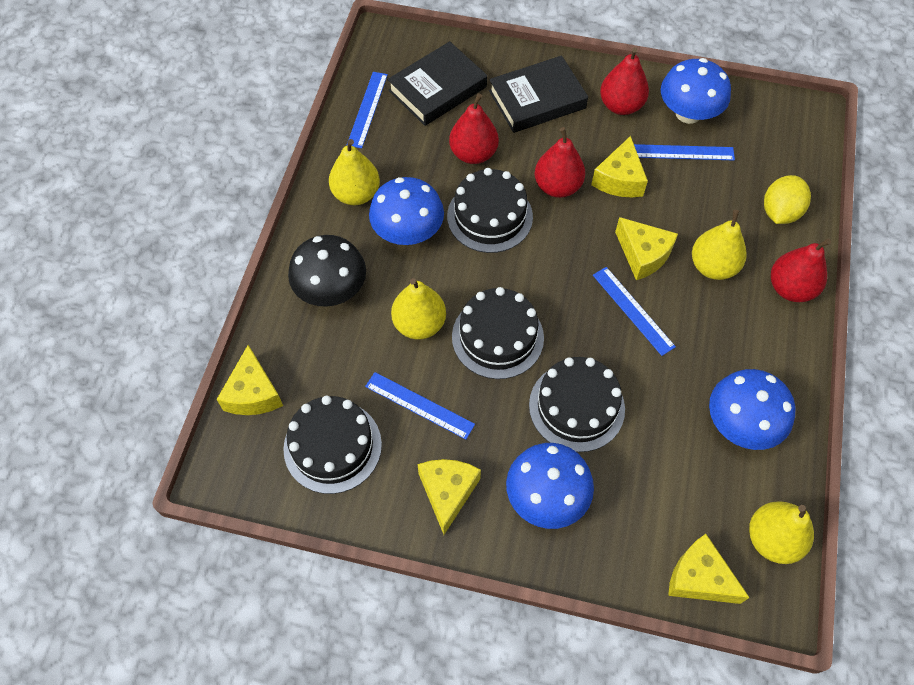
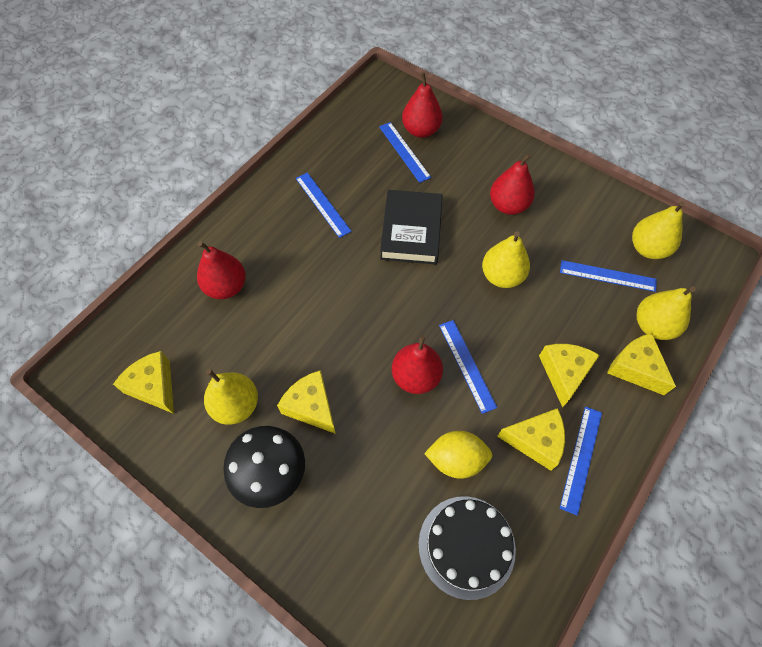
black book: 2 -> 1
black cake: 4 -> 1
blue mushroom: 4 -> 0
blue ruler: 4 -> 5

